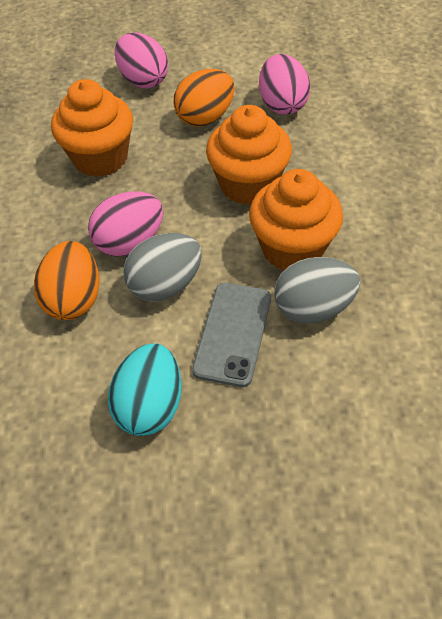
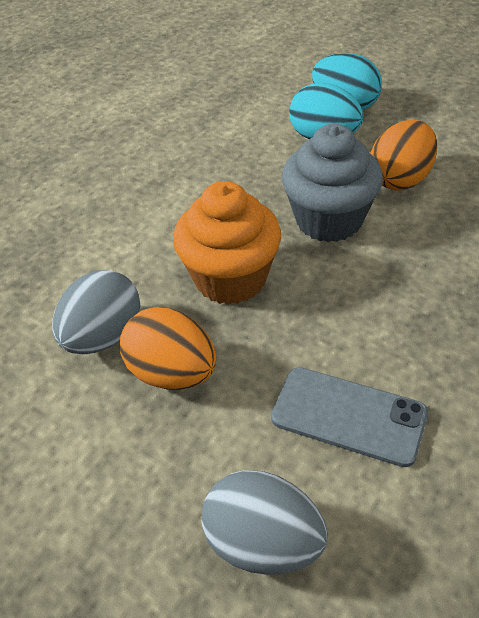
grey cupcake: 0 -> 1
orange cupcake: 3 -> 1
pink egg: 3 -> 0
turquoise egg: 1 -> 2

